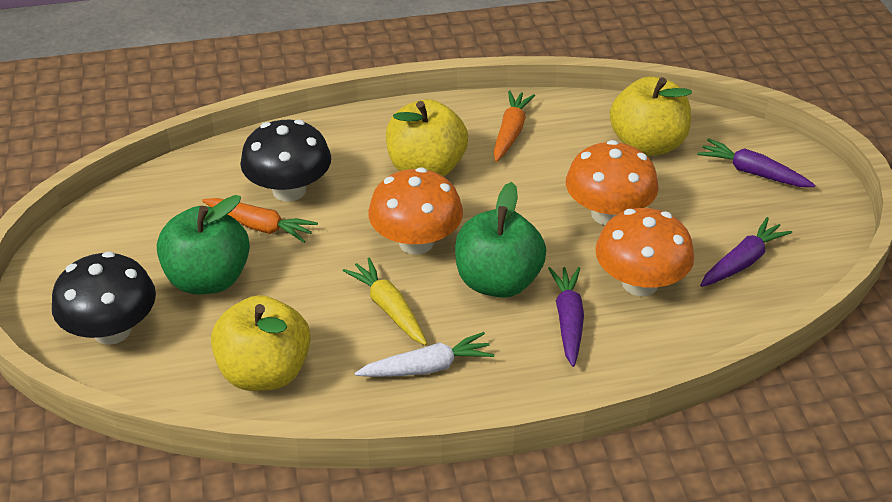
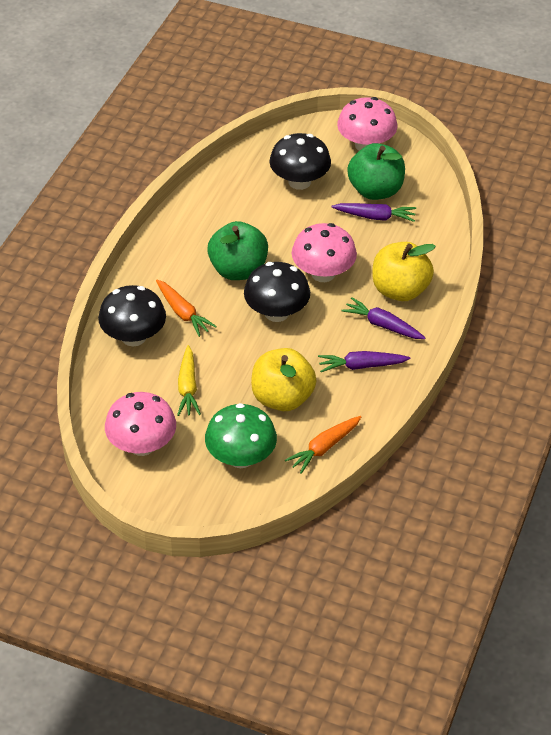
black mushroom: 2 -> 3
green mushroom: 0 -> 1
orange mushroom: 3 -> 0
pink mushroom: 0 -> 3
white carrot: 1 -> 0
yellow apple: 3 -> 2

